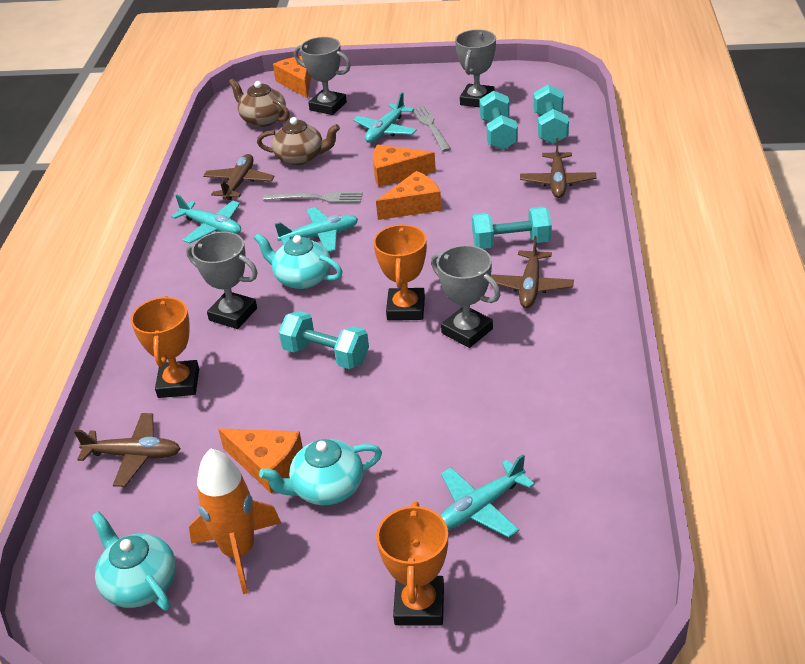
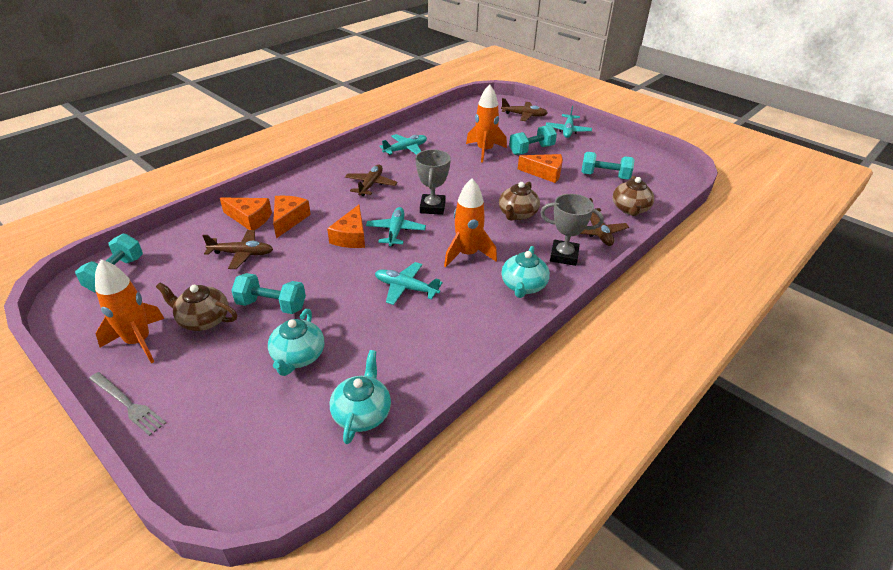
brown teapot: 2 -> 3
grey fork: 2 -> 1
grey trophy: 4 -> 2
orange rocket: 1 -> 3
orange trophy: 3 -> 0

